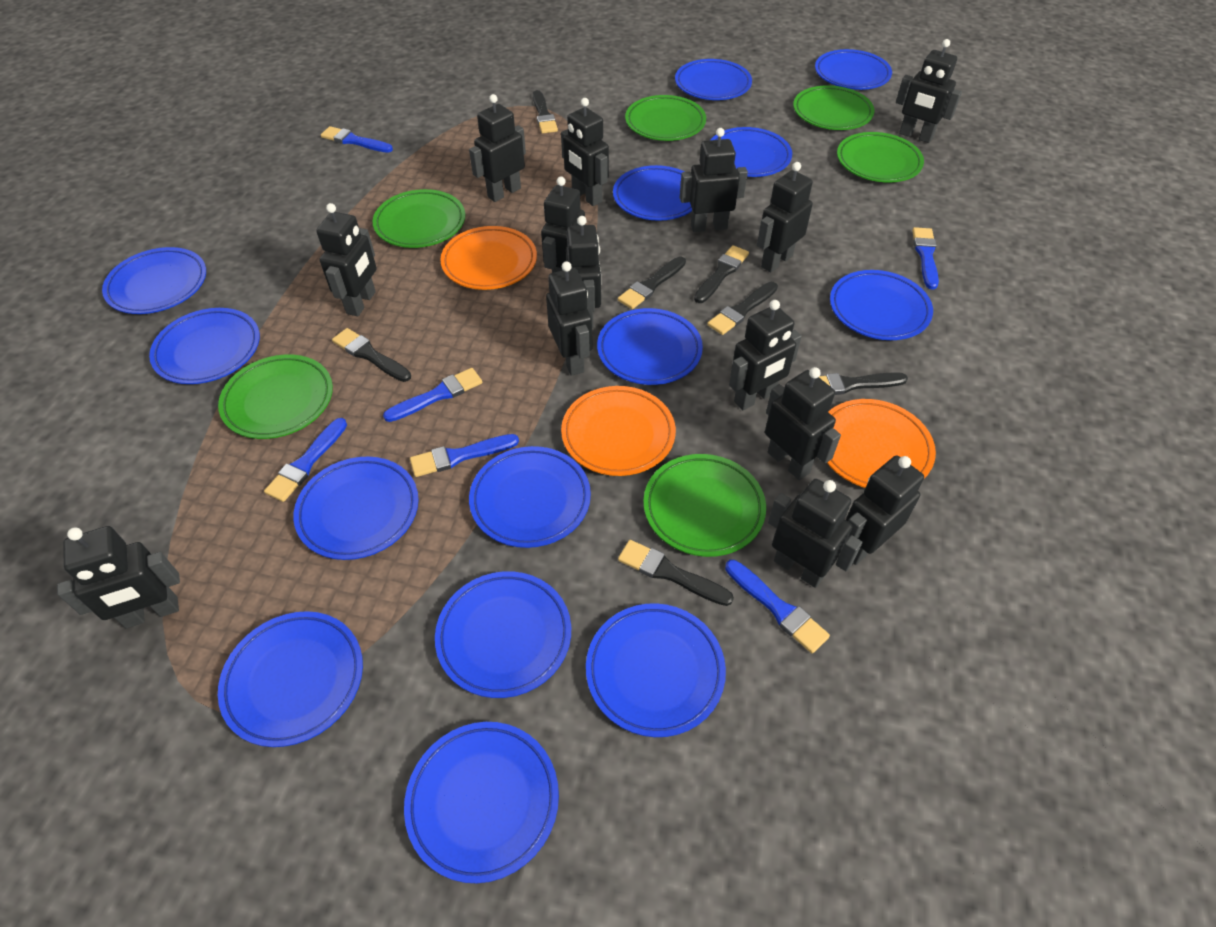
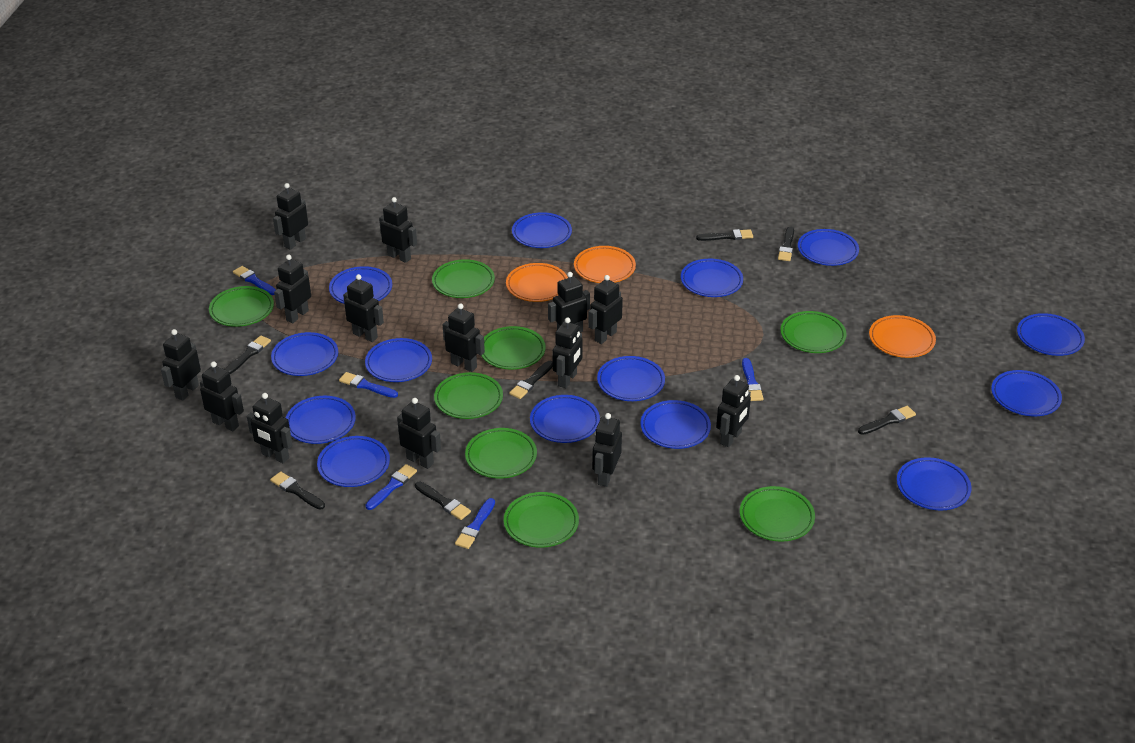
blue brush: 6 -> 5
green plate: 6 -> 8

